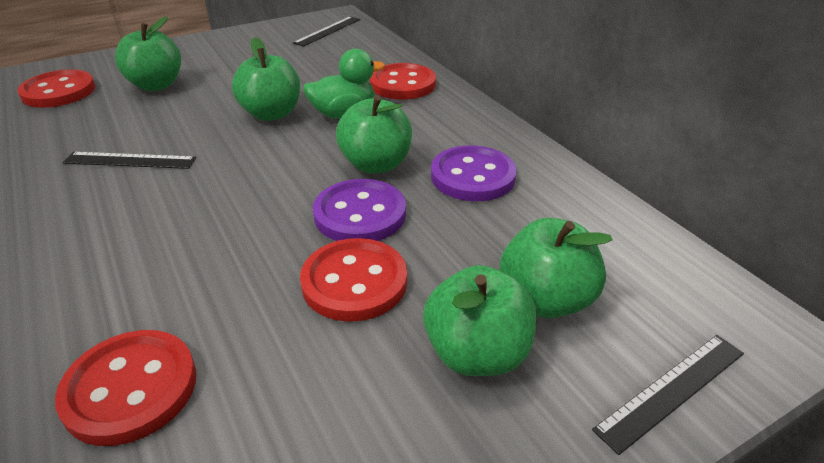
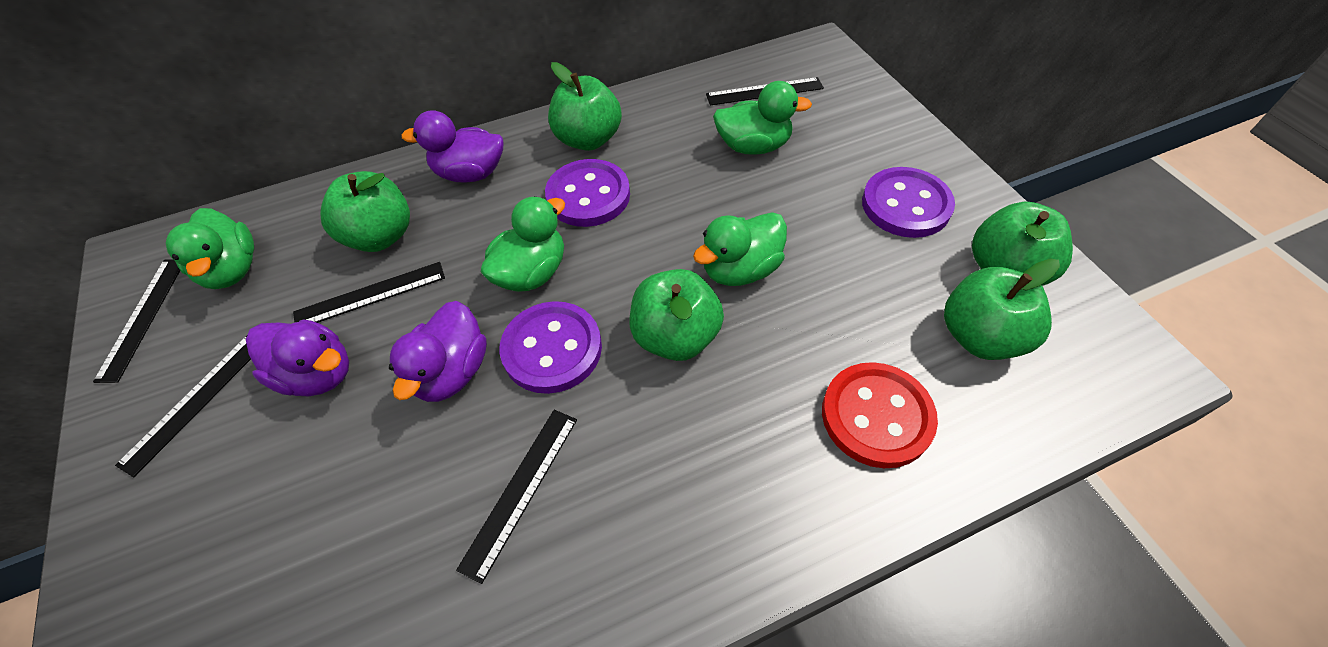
black ruler: 3 -> 5
green duck: 1 -> 4
purple button: 2 -> 3
purple duck: 0 -> 3
red button: 4 -> 1

